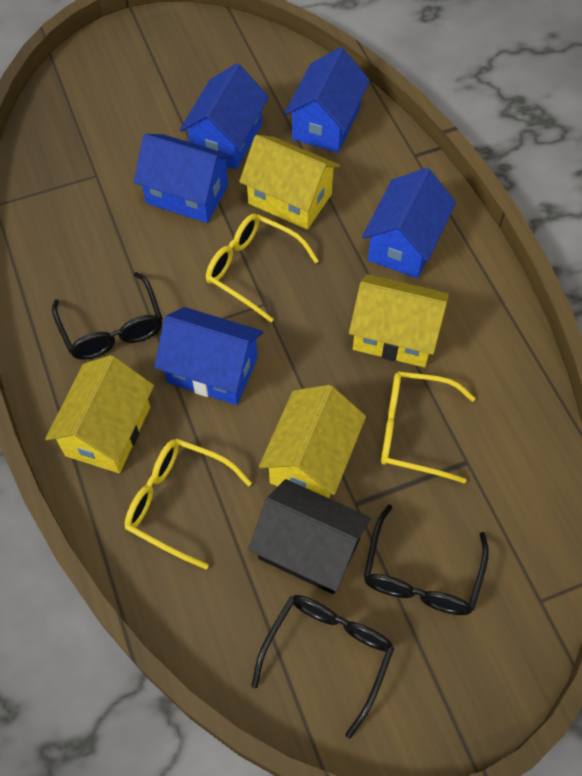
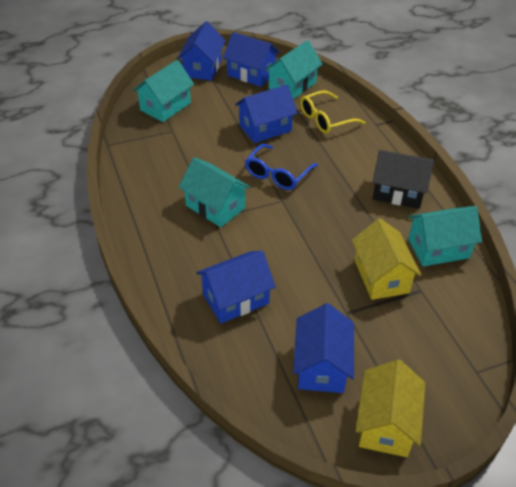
black glasses: 3 -> 0
blue glasses: 0 -> 1
turquoise house: 0 -> 4
yellow glasses: 3 -> 1
yellow house: 4 -> 2

